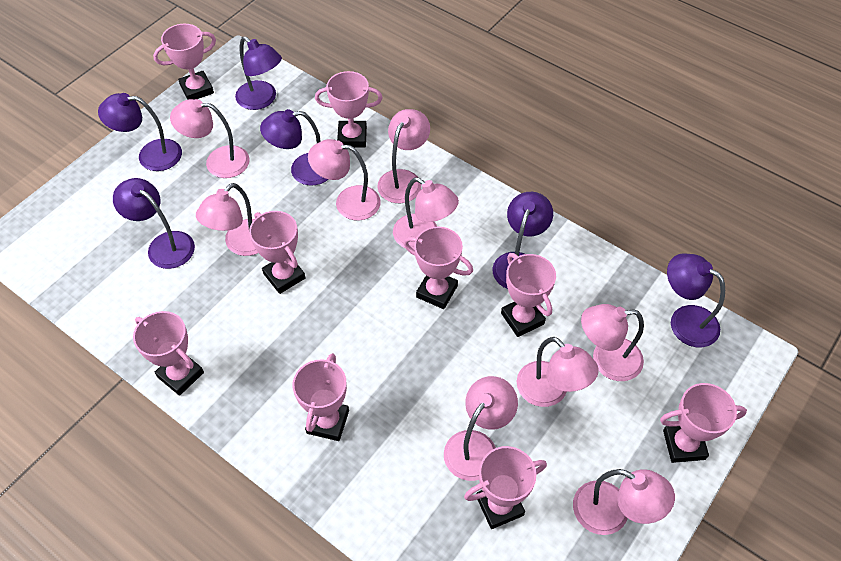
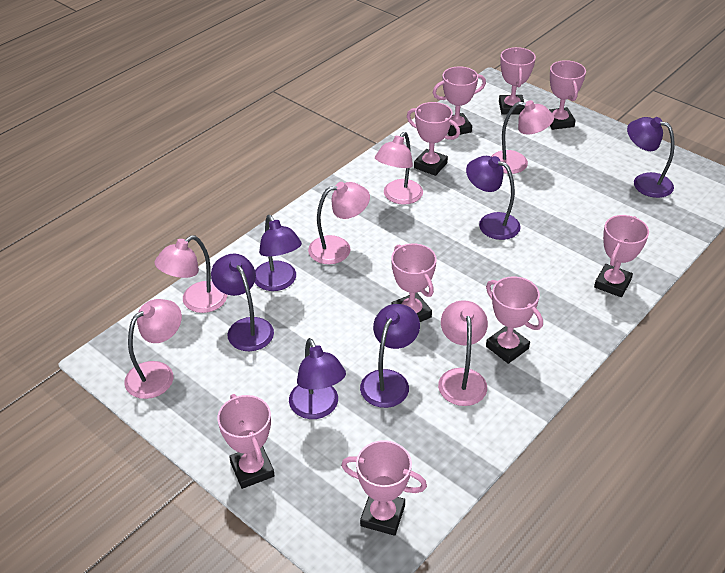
pink lamp: 9 -> 6

